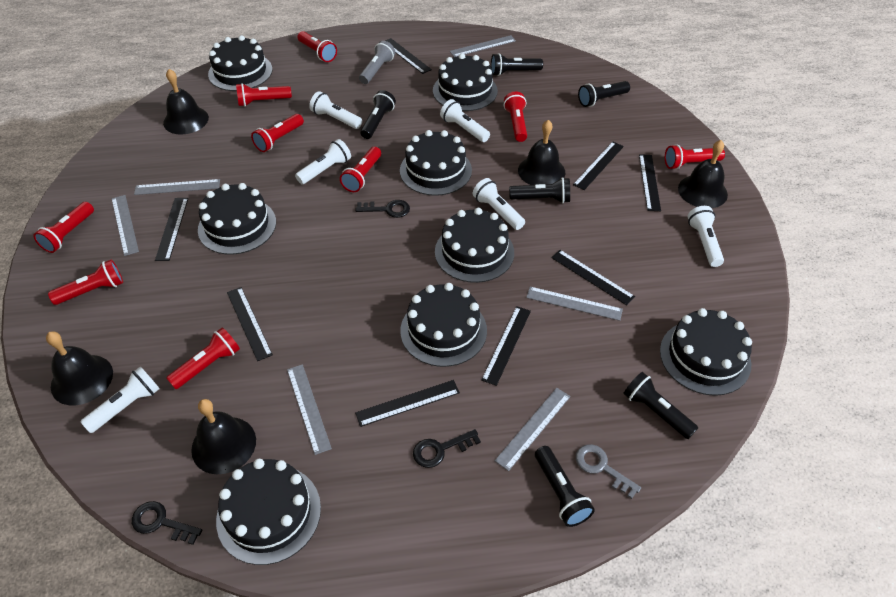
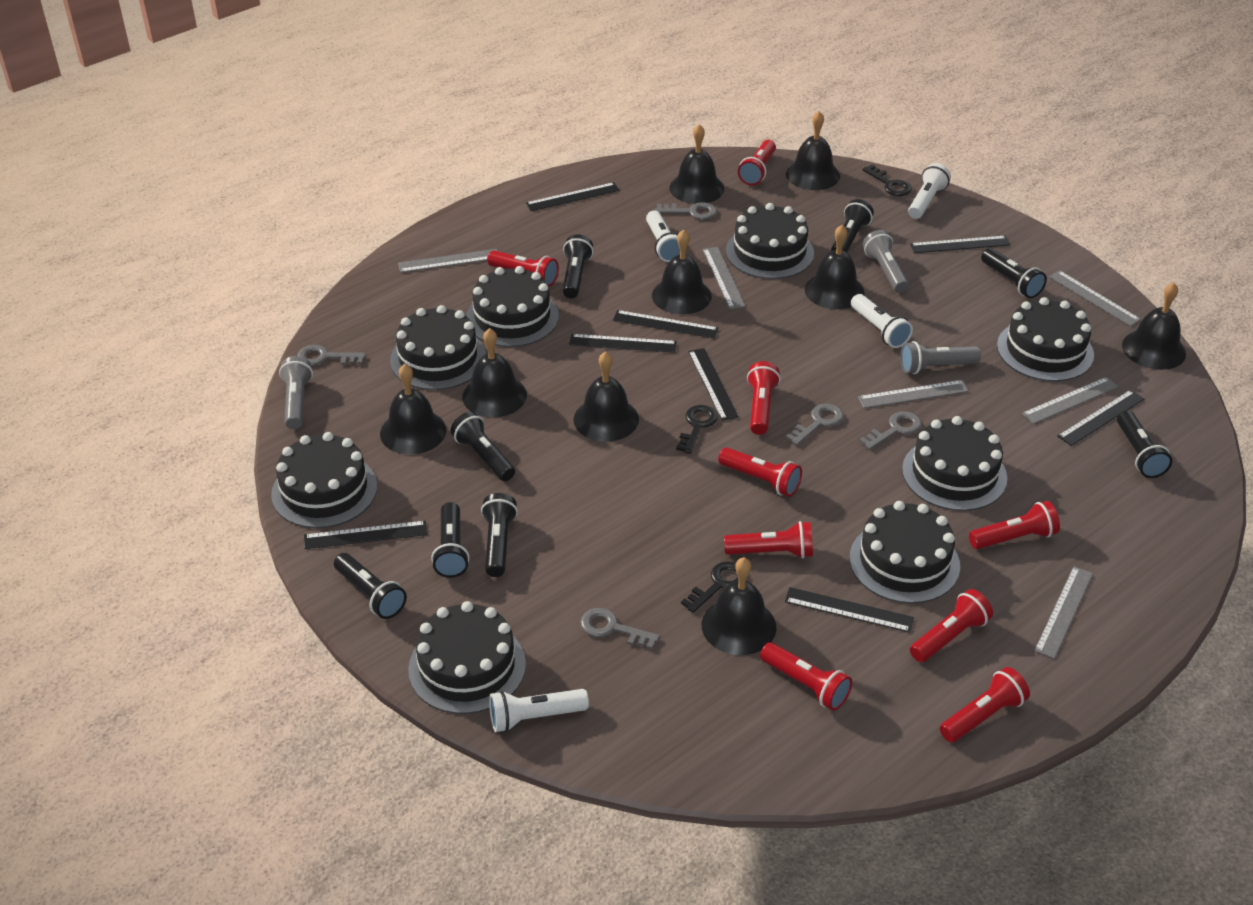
black bell: 5 -> 9
black flashlight: 6 -> 8
grey flashlight: 1 -> 3
grey key: 1 -> 5
white flashlight: 6 -> 4

